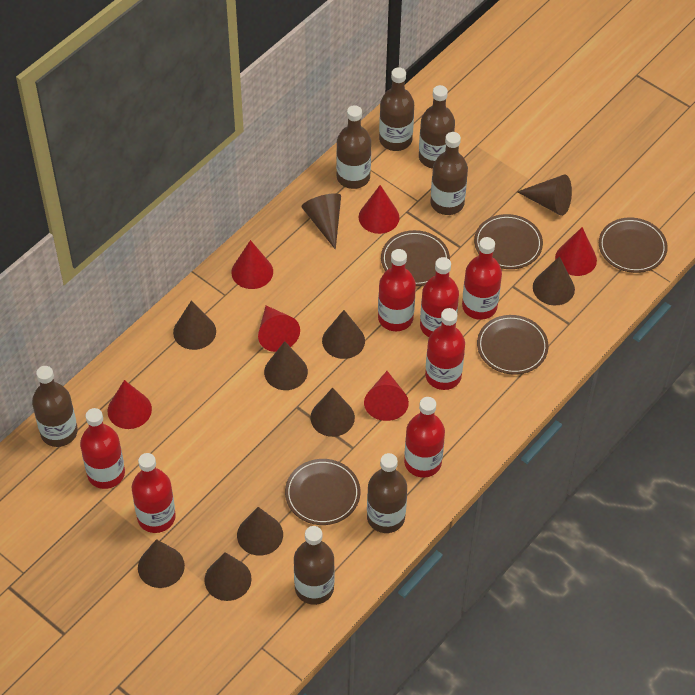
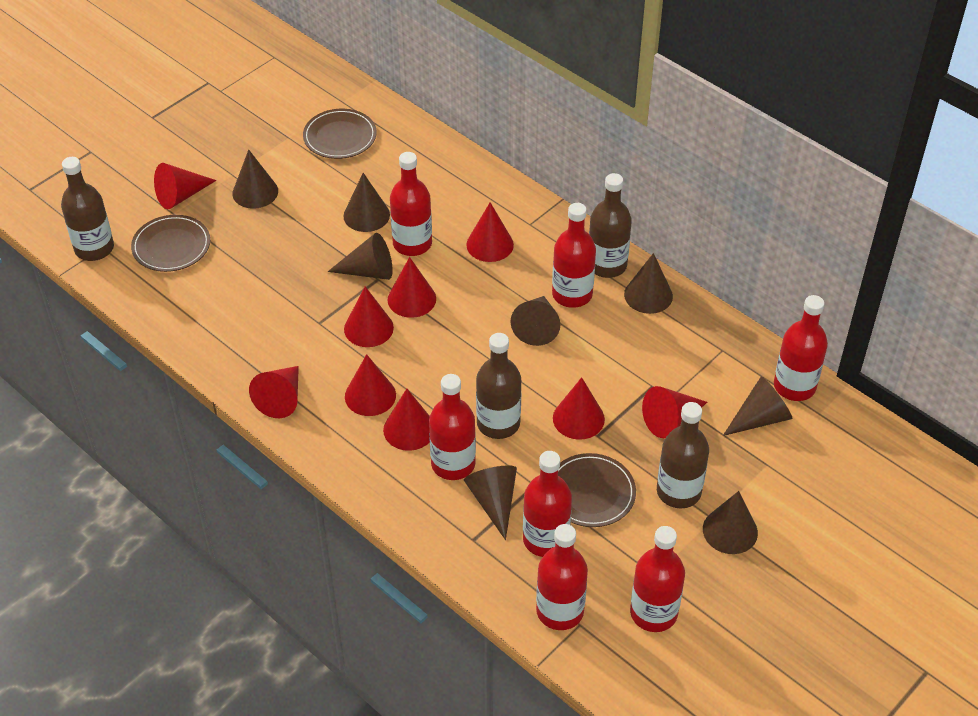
brown bottle: 7 -> 4
brown cone: 10 -> 8
brown plate: 5 -> 3
red cone: 6 -> 9

